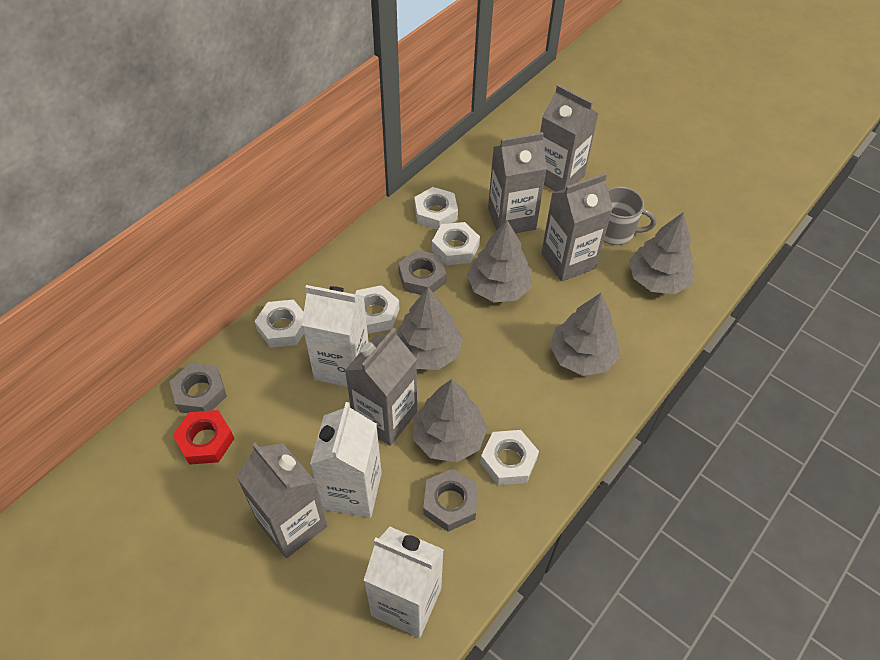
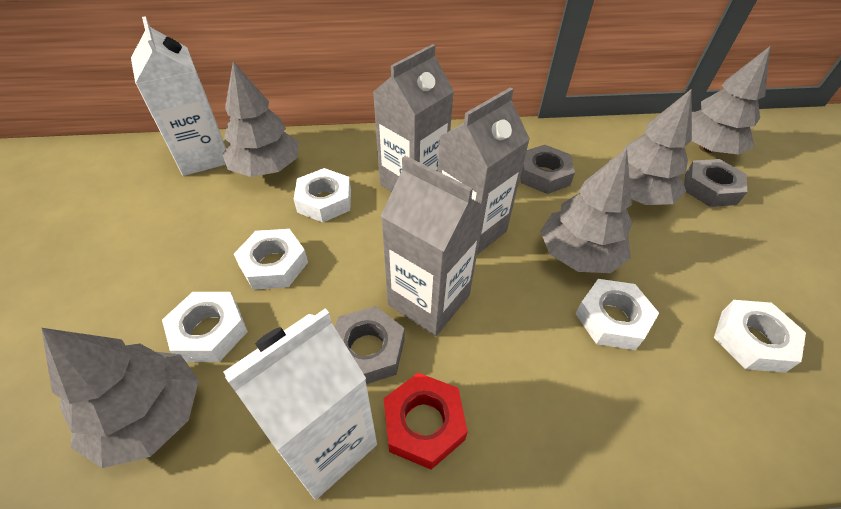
grey carton: 5 -> 3
grey mug: 1 -> 0
white carton: 3 -> 2

